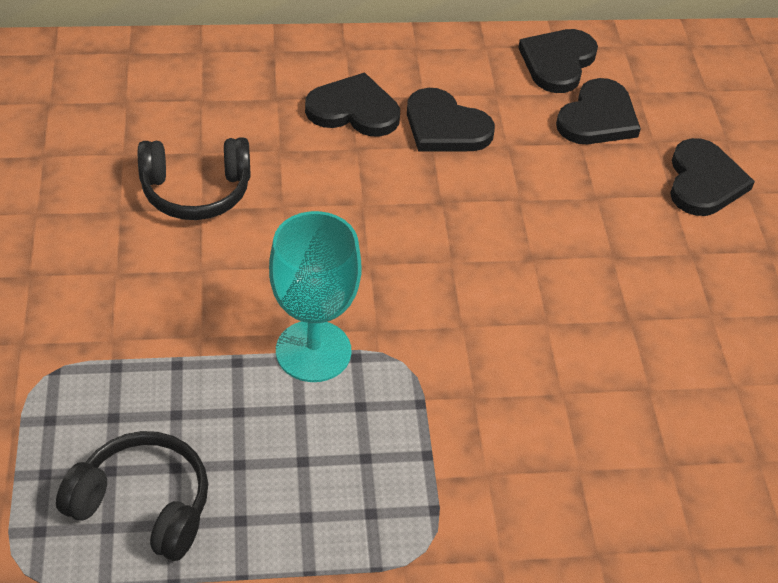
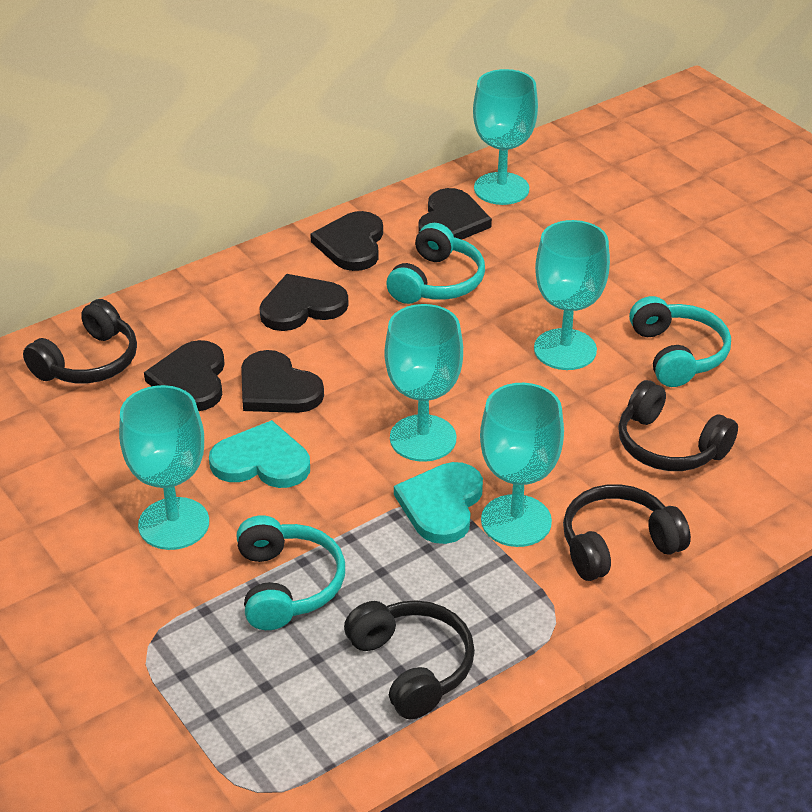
black headphones: 2 -> 4
turquoise goblet: 1 -> 5
turquoise headphones: 0 -> 3
turquoise heart: 0 -> 2

